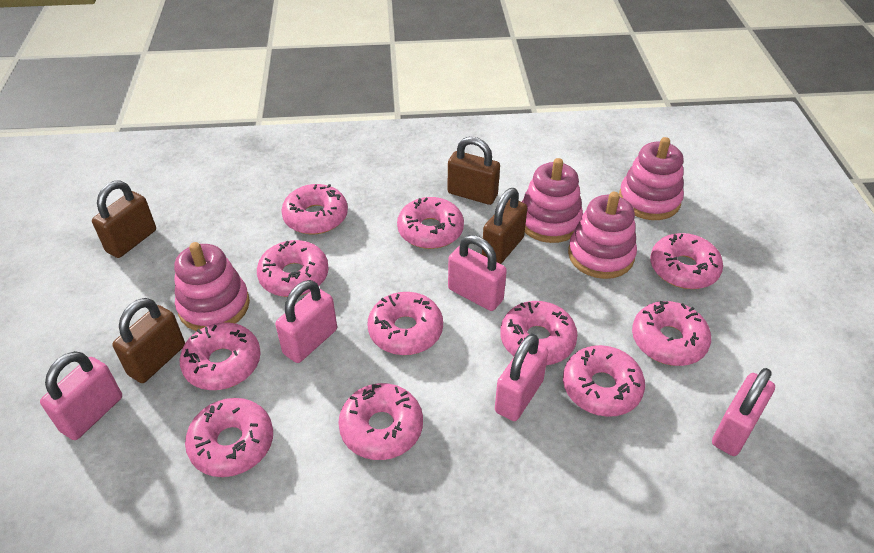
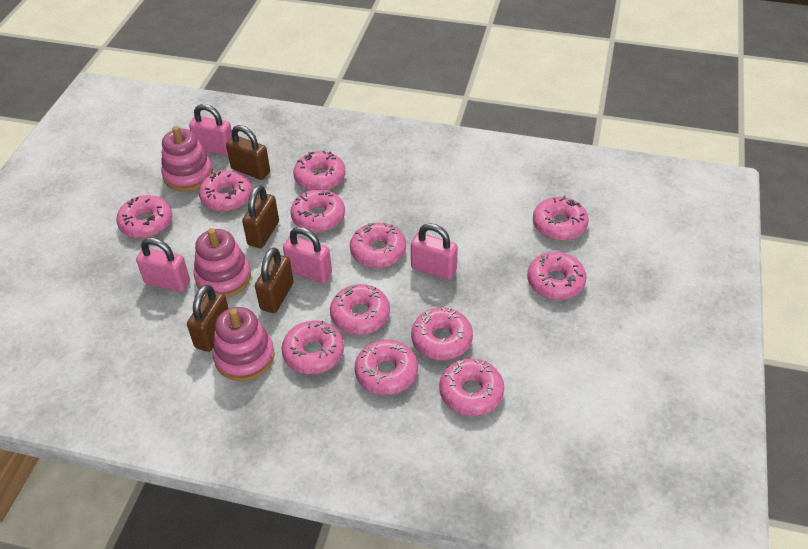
pink donut: 11 -> 12
pink padlock: 5 -> 4
pink stacking toy: 4 -> 3

